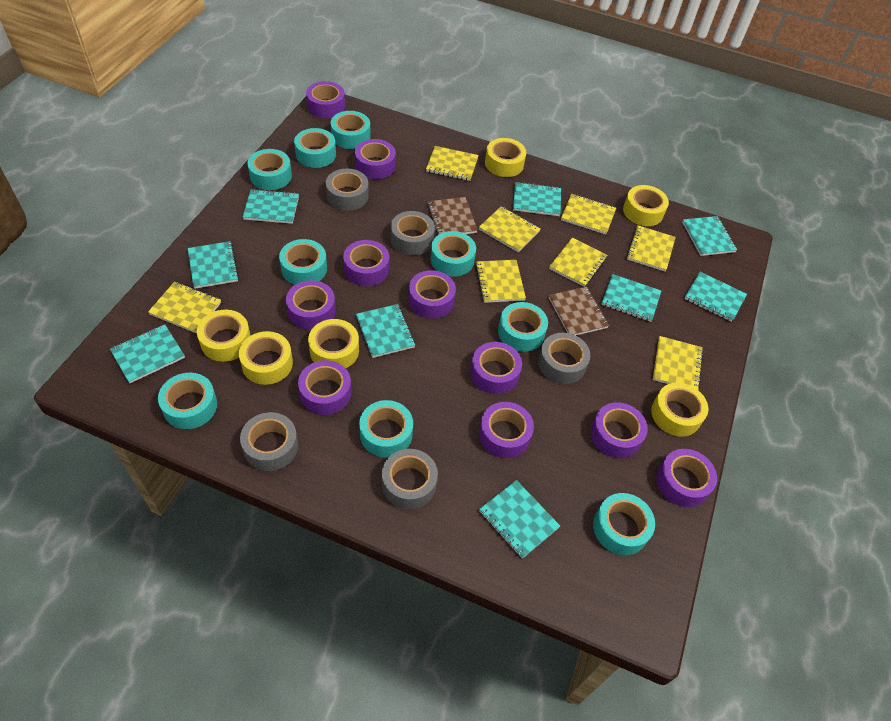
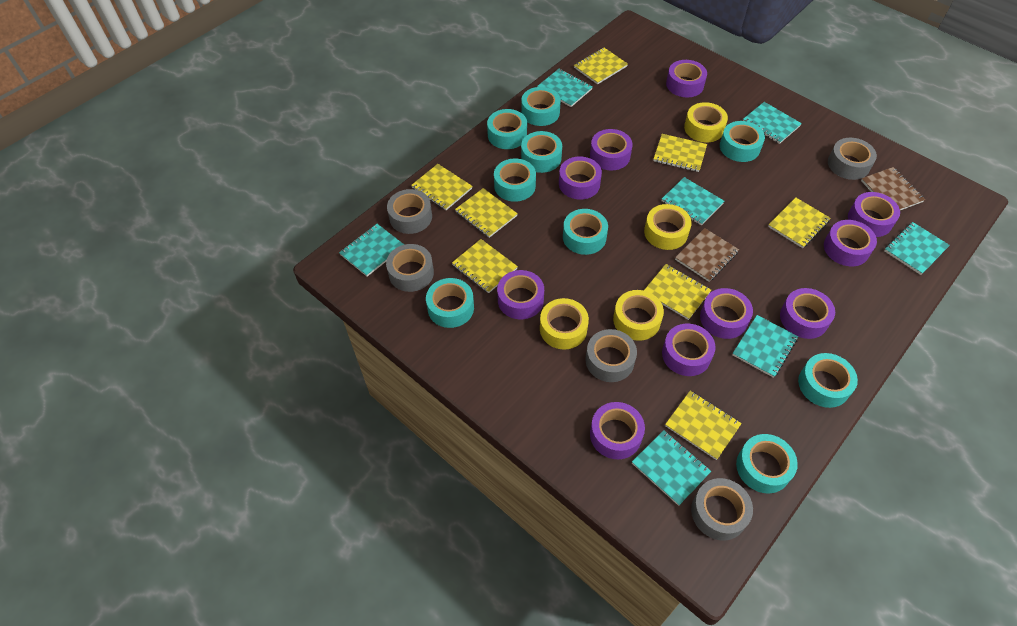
turquoise notebook: 9 -> 7
yellow tape: 6 -> 4

